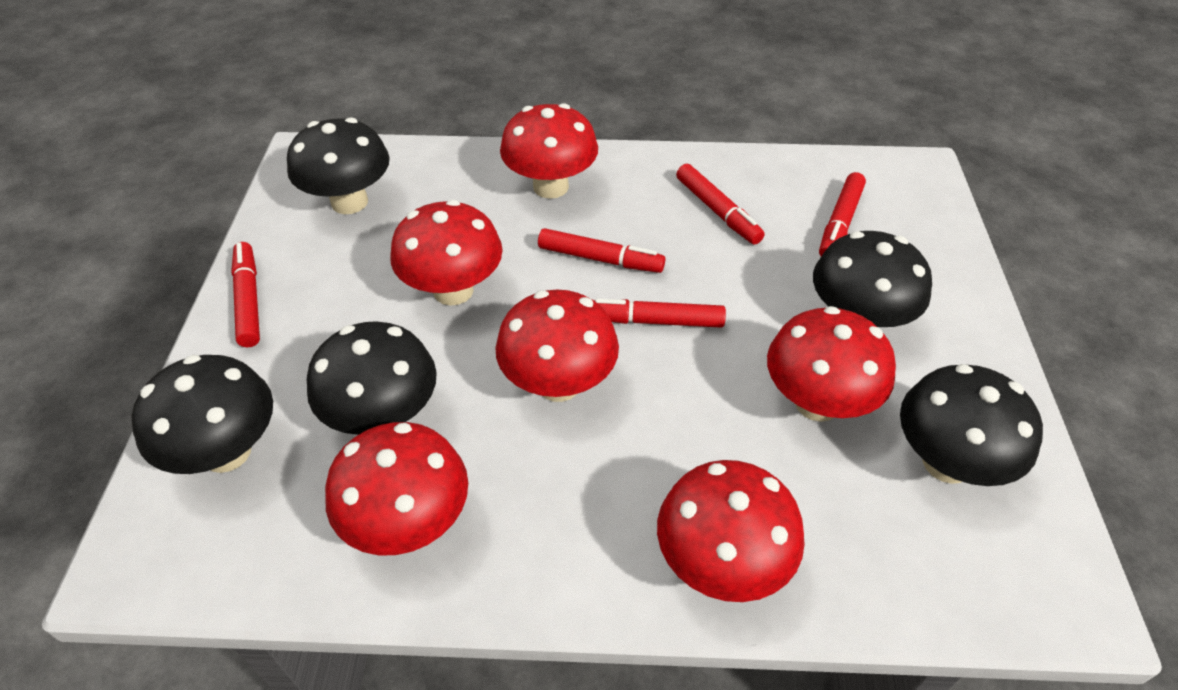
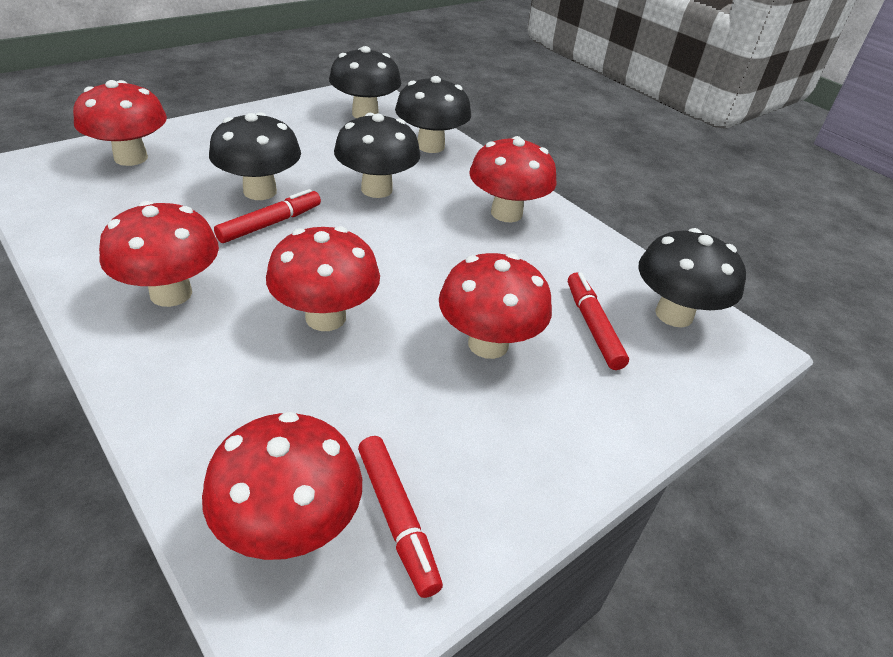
red marker: 5 -> 3

